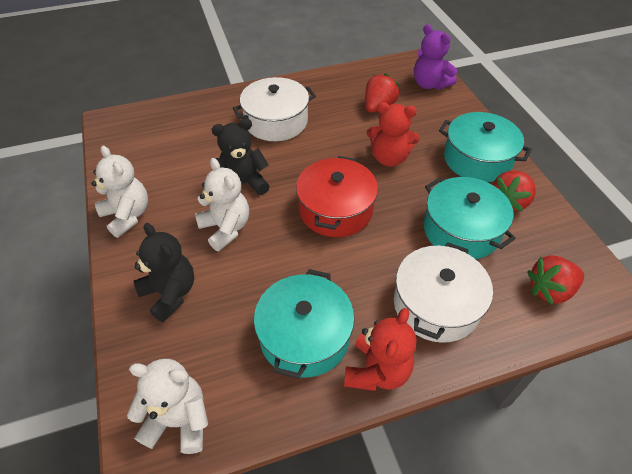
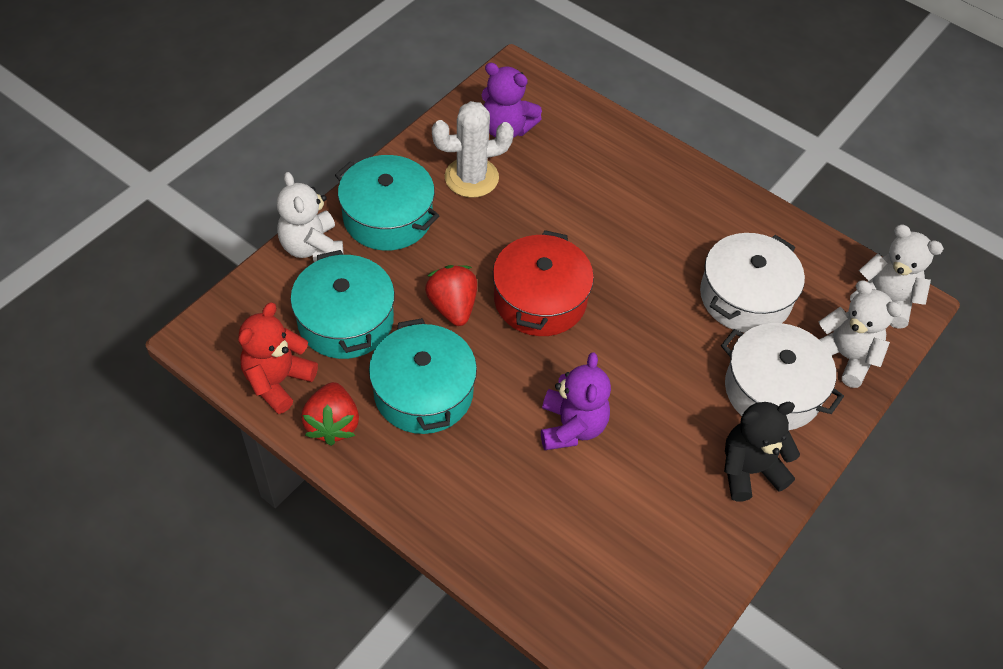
black teddy bear: 2 -> 1
purple teddy bear: 1 -> 2
red strawberry: 3 -> 2
red teddy bear: 2 -> 1
white cactus: 0 -> 1

